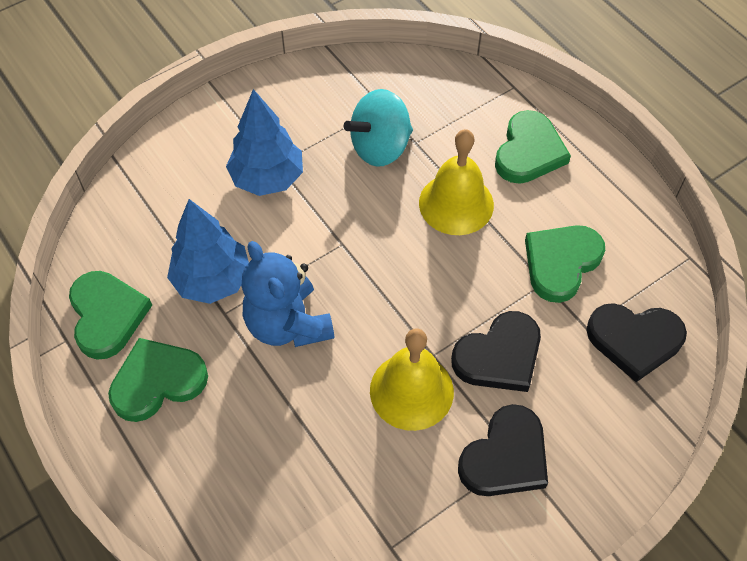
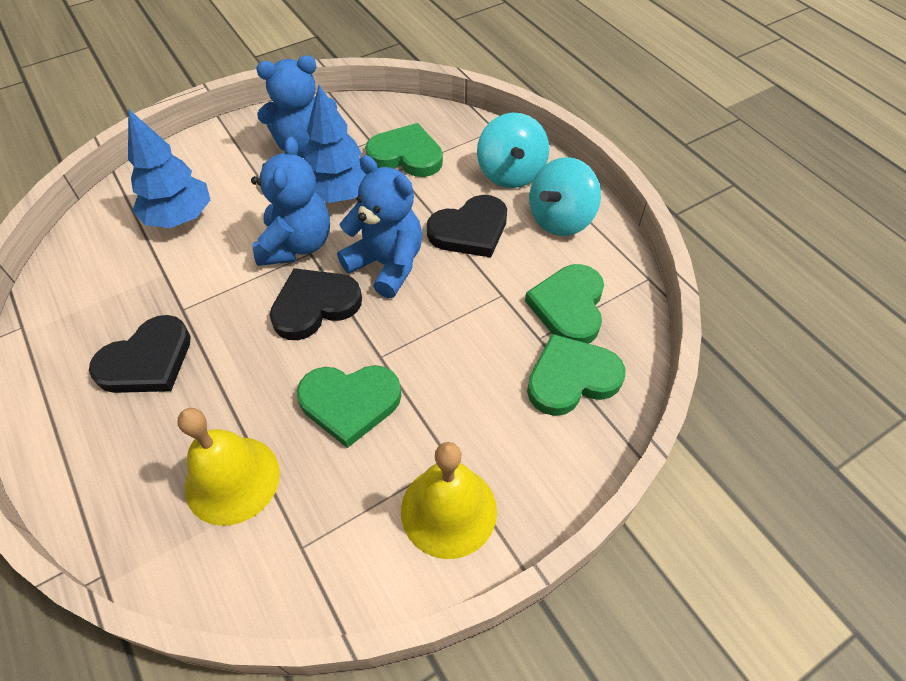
blue teddy bear: 1 -> 3
turquoise spinning top: 1 -> 2

